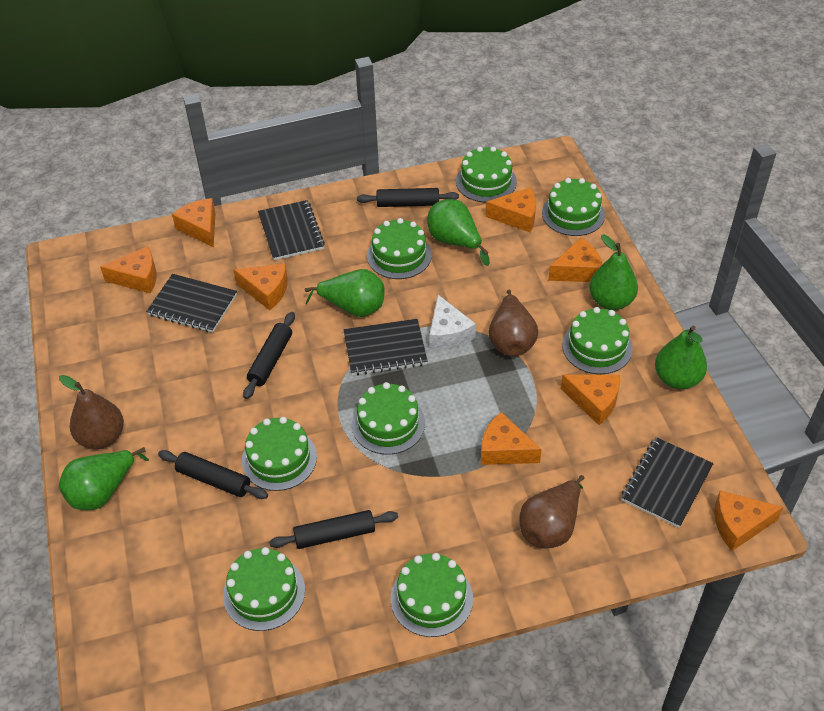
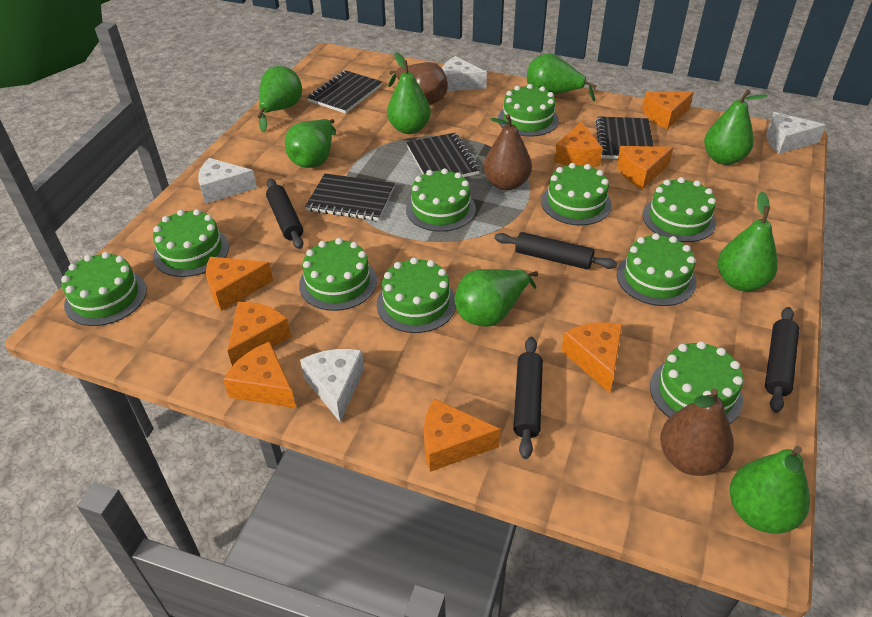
green cake: 8 -> 10
green pear: 5 -> 8
white cheese: 1 -> 4

